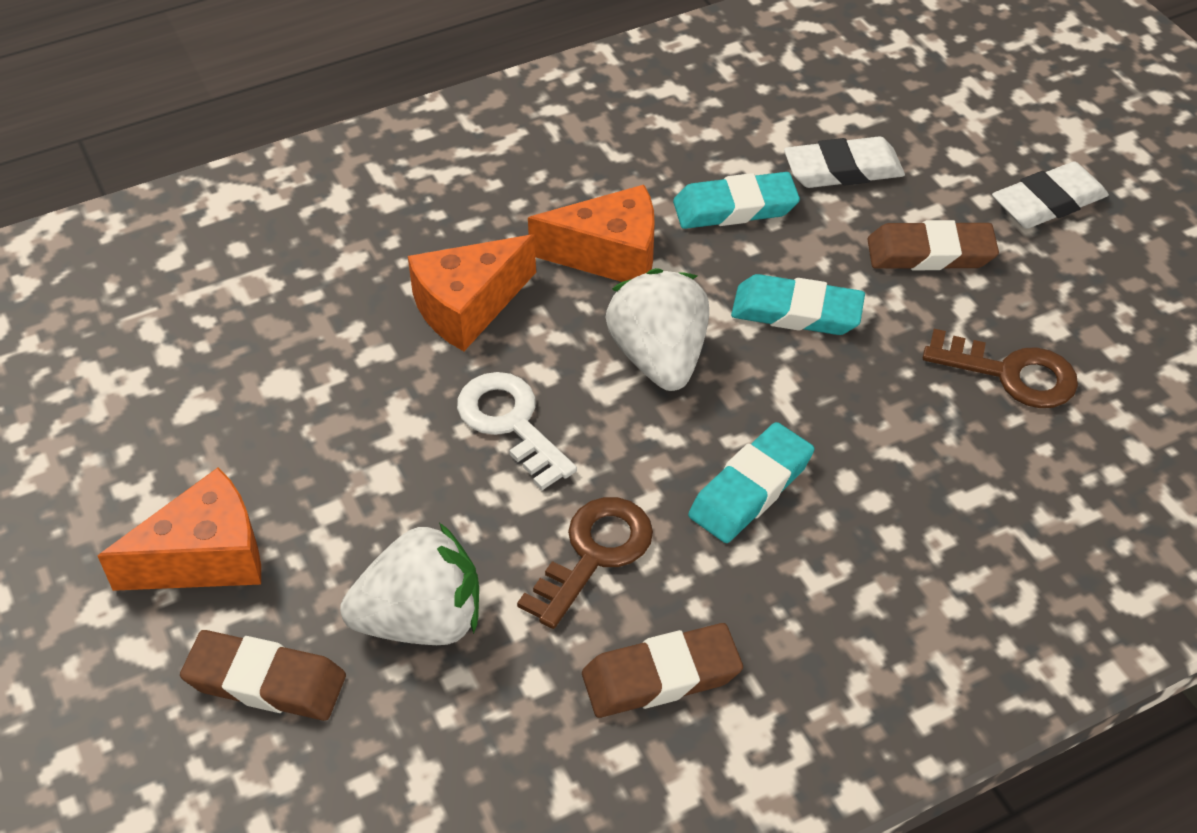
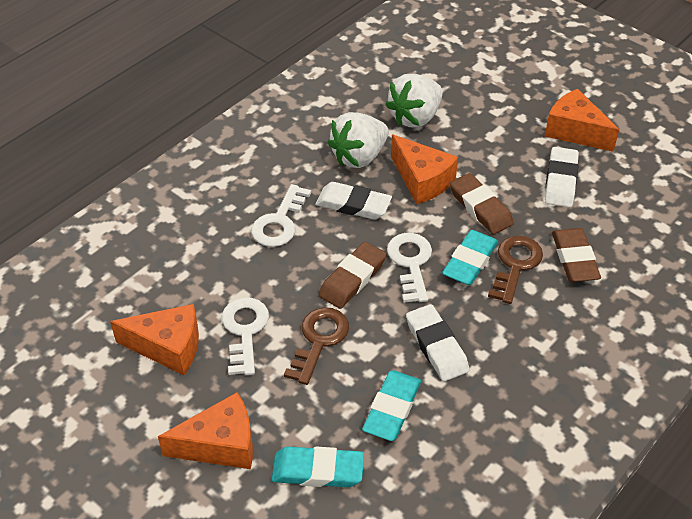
orange cheese: 3 -> 4
white eraser: 2 -> 3
white key: 1 -> 3

